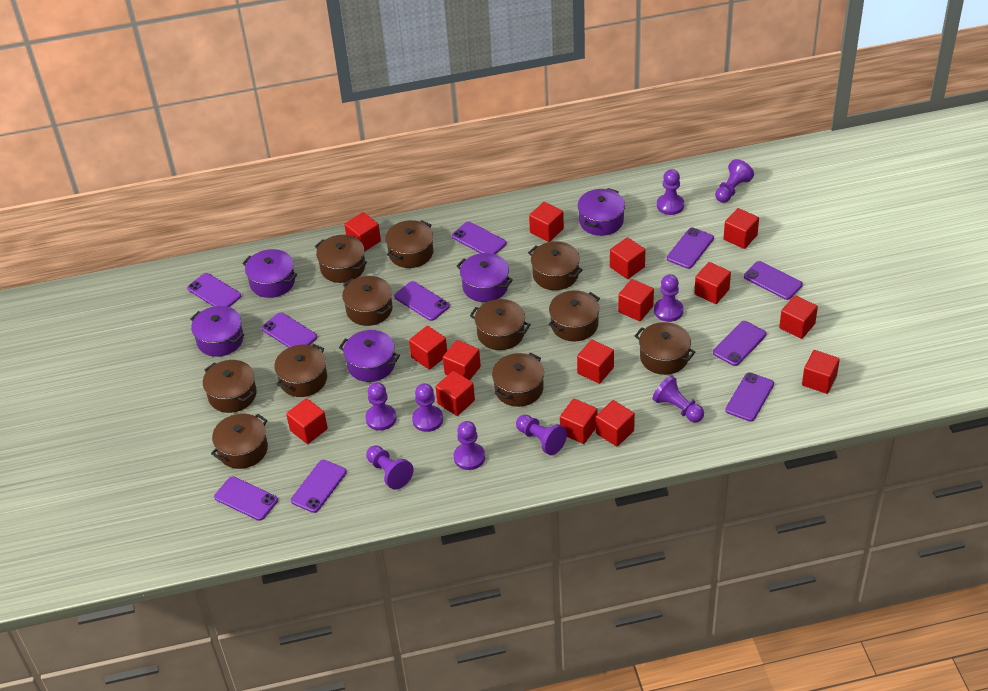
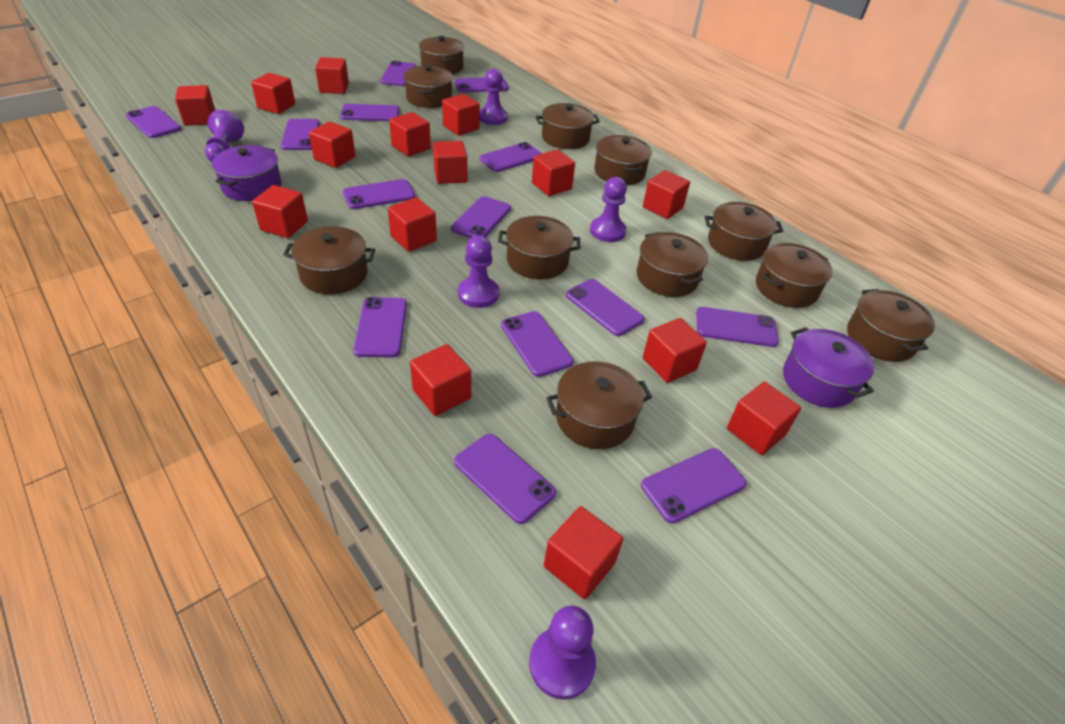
purple pawn: 9 -> 5
purple phone: 10 -> 14
purple pot: 5 -> 2

